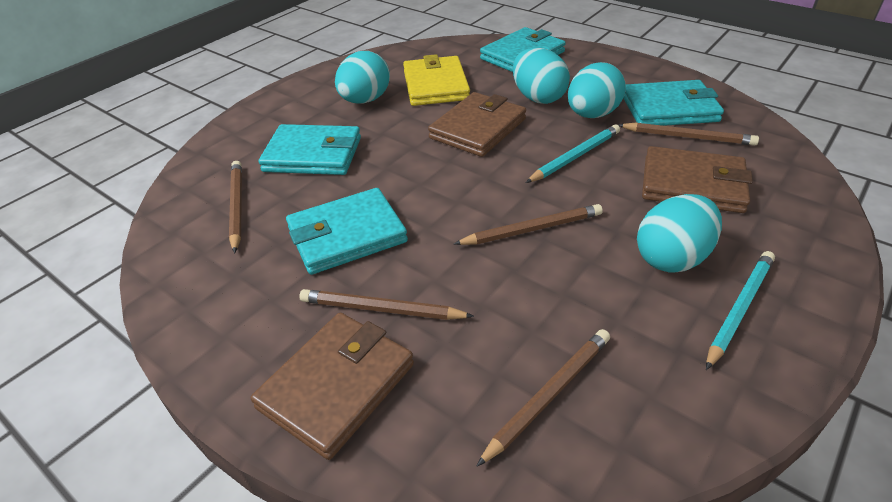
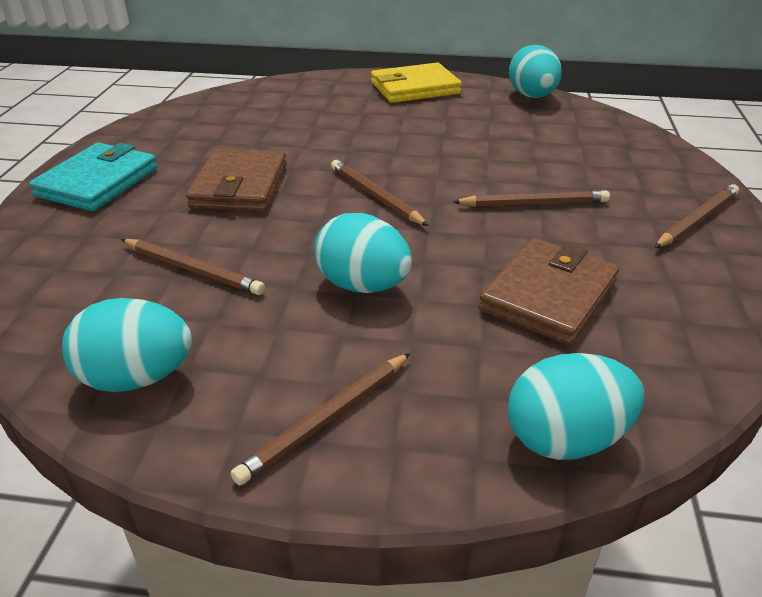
brown wallet: 3 -> 2
turquoise pencil: 2 -> 0
turquoise wallet: 4 -> 1

